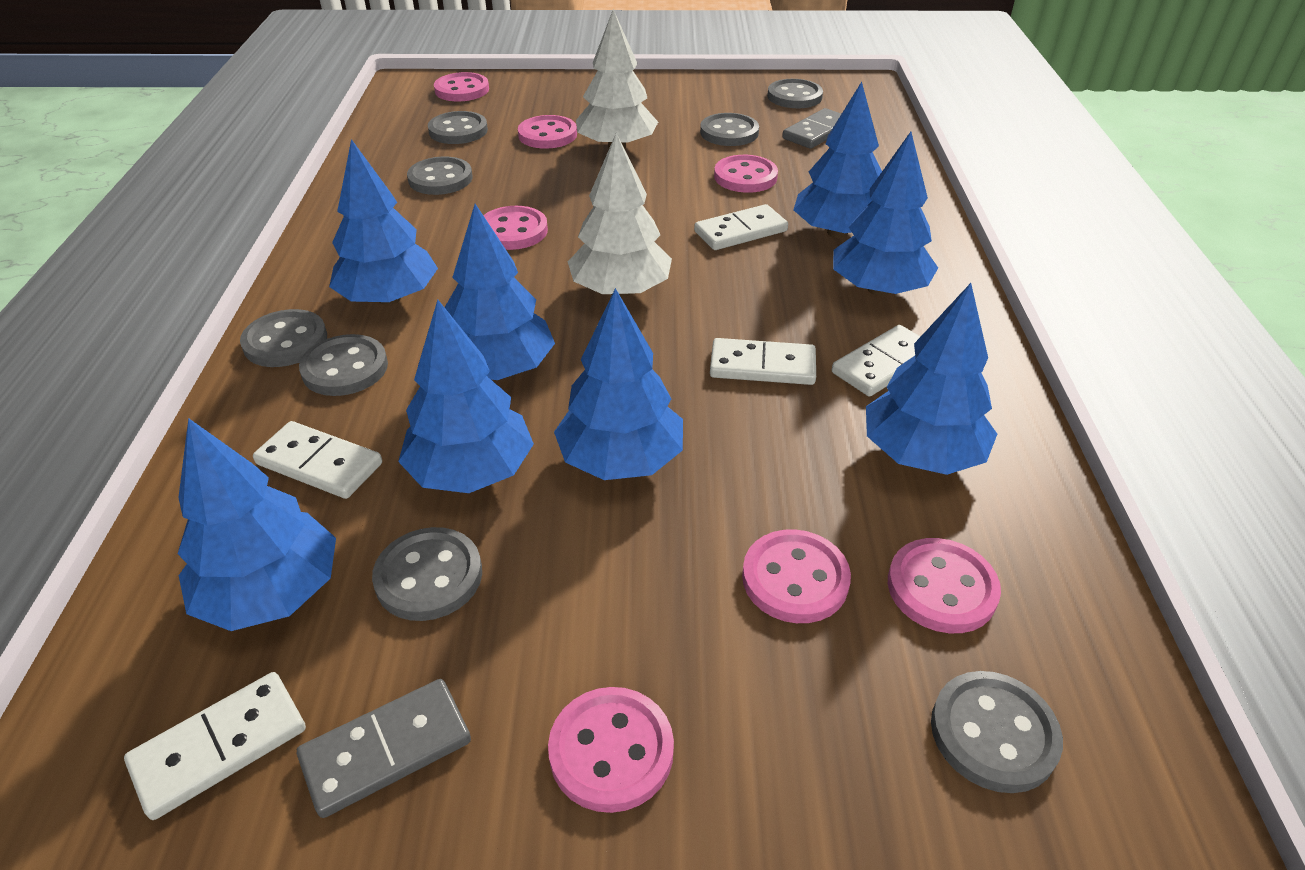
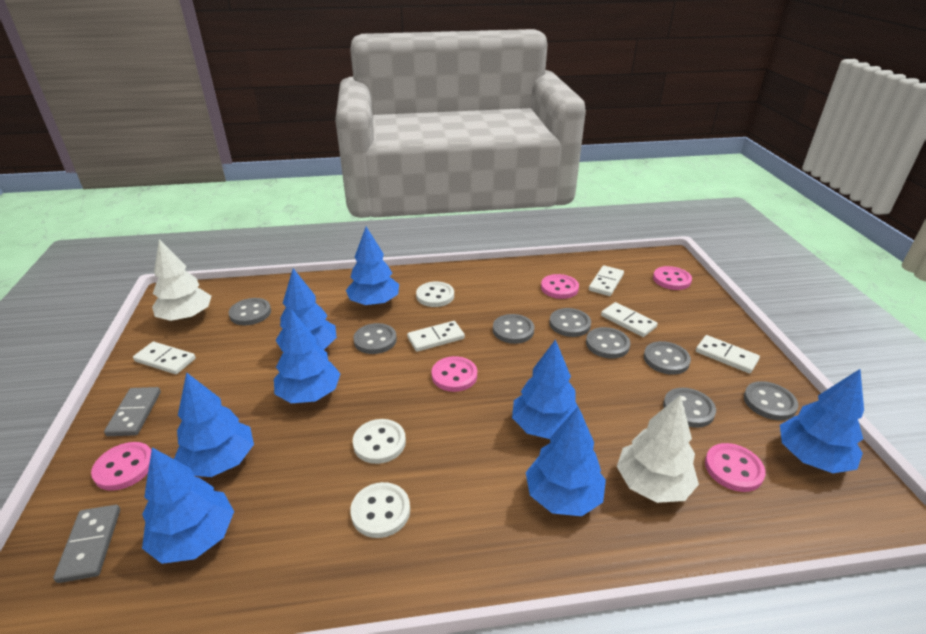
pink button: 7 -> 5
white button: 0 -> 3

